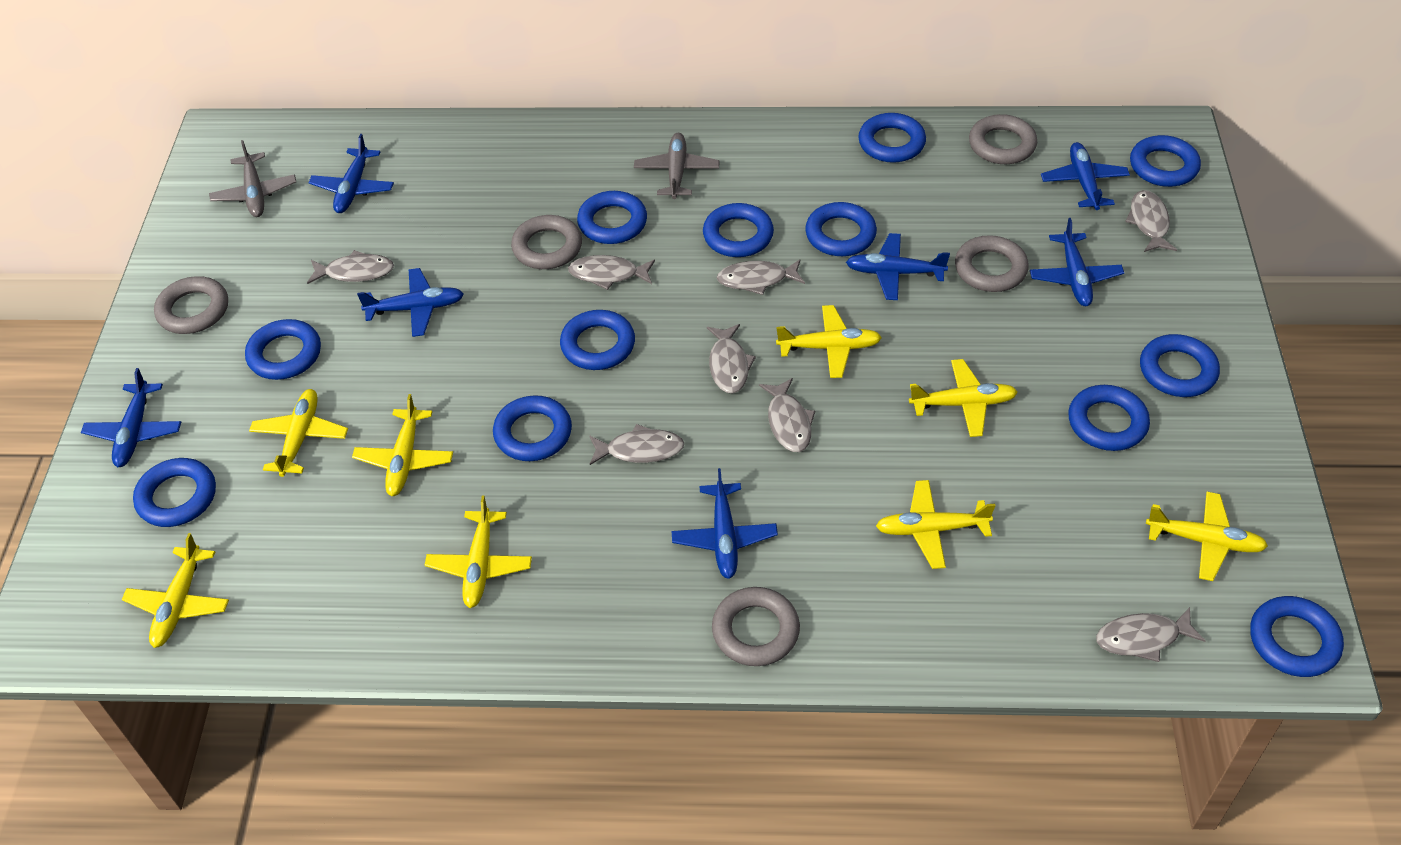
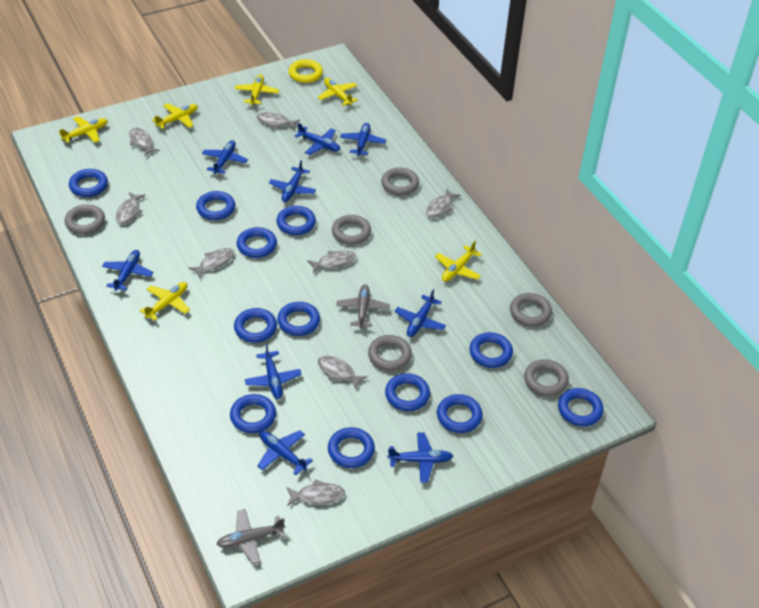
blue plane: 7 -> 9
grey ring: 5 -> 6
yellow plane: 8 -> 6
yellow ring: 0 -> 1

